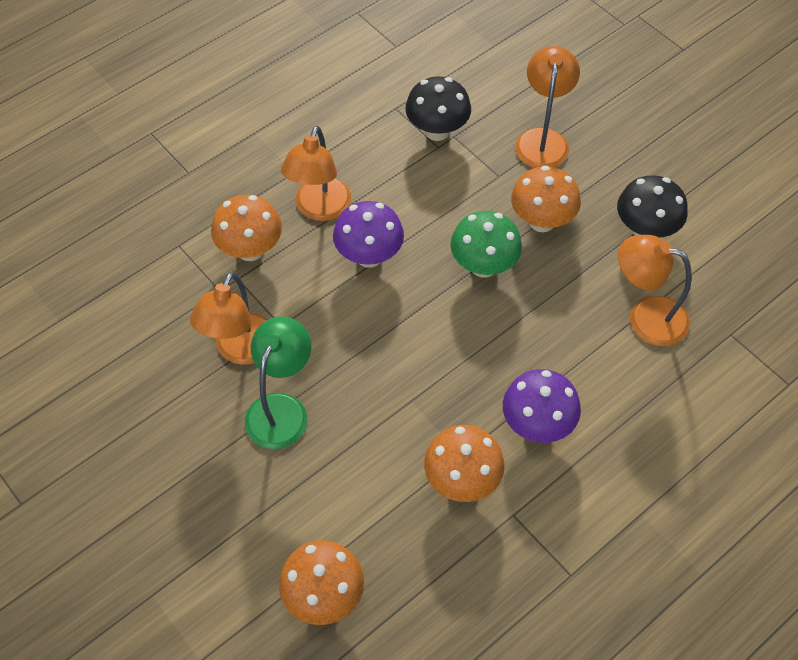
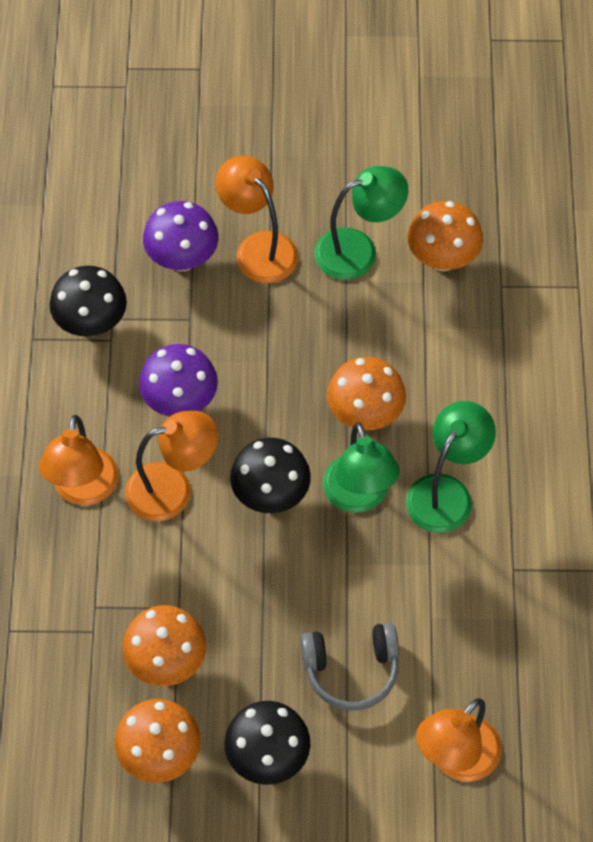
black mushroom: 2 -> 3
green lamp: 1 -> 3
green mushroom: 1 -> 0
grey headphones: 0 -> 1

